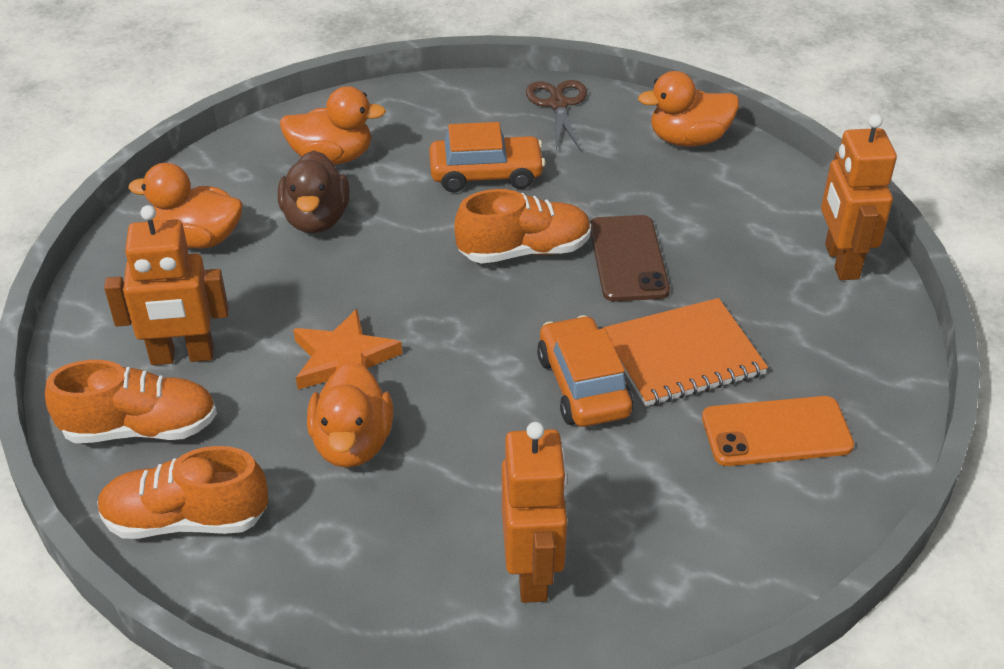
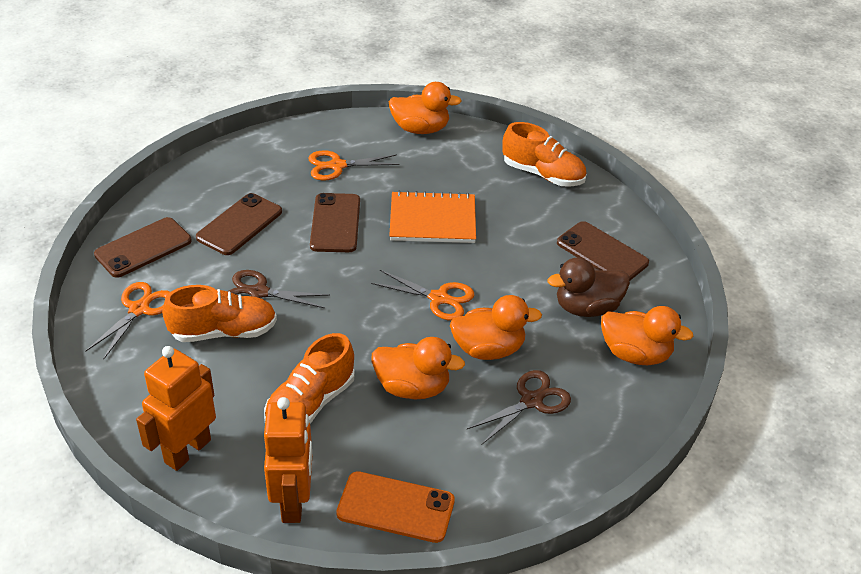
brown phone: 1 -> 4
brown scissors: 1 -> 2
orange car: 2 -> 0
orange robot: 3 -> 2
orange scissors: 0 -> 3
orange star: 1 -> 0

